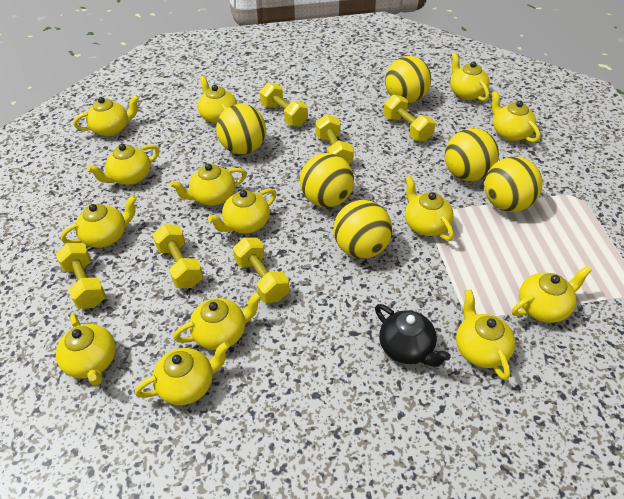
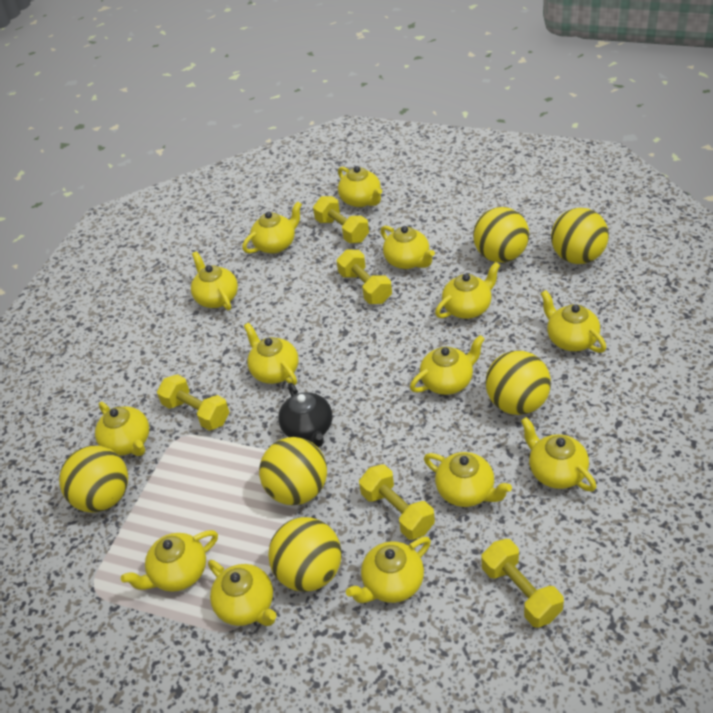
yellow dumbbell: 6 -> 5

